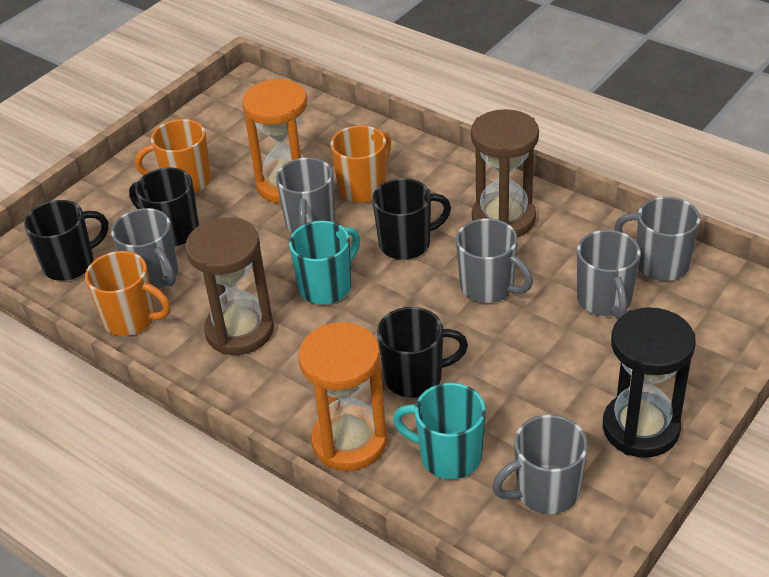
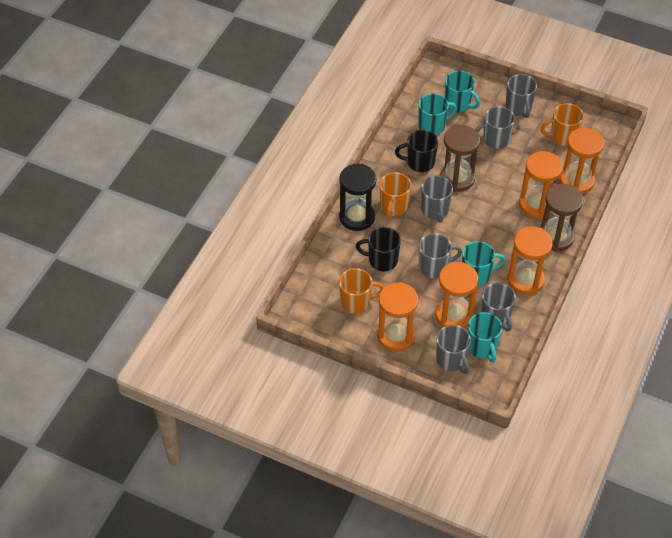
black mug: 4 -> 2
orange hourglass: 2 -> 5
turquoise mug: 2 -> 4

